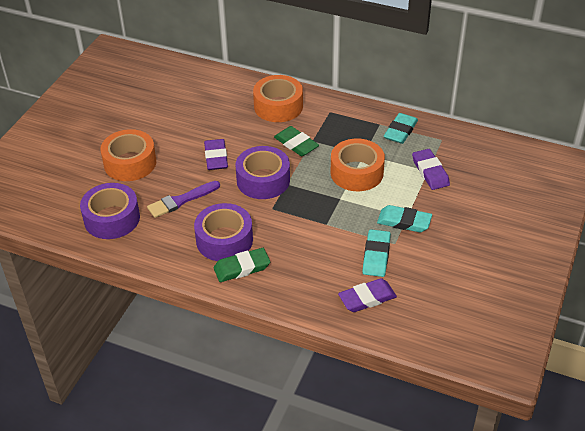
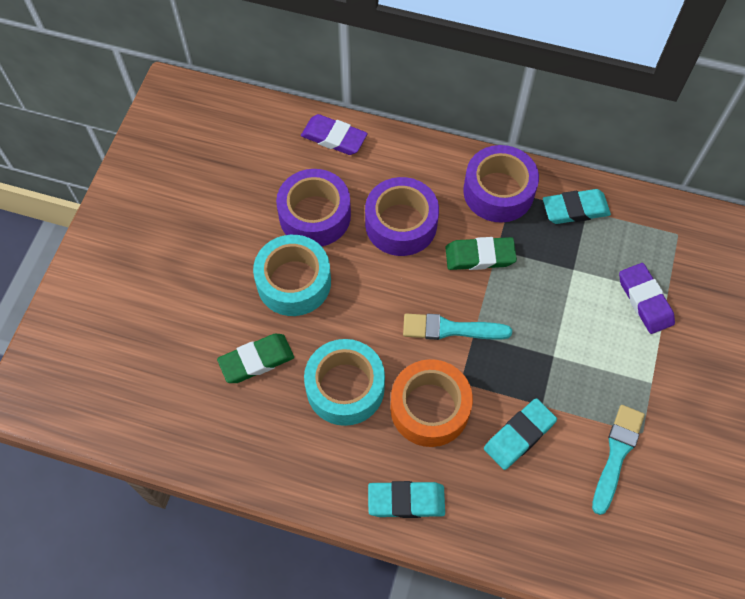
orange tape: 3 -> 1
purple brush: 1 -> 0
purple eraser: 3 -> 2
turquoise brush: 0 -> 2
turquoise tape: 0 -> 2

